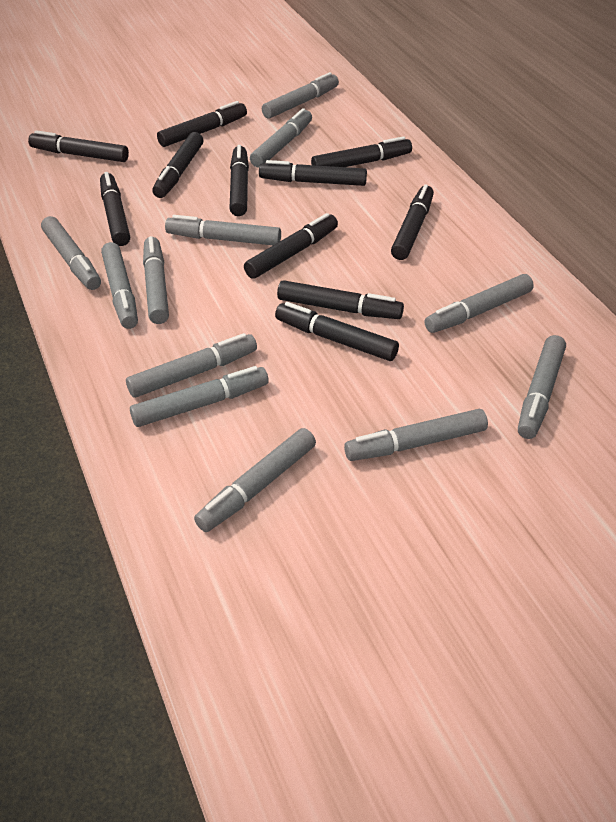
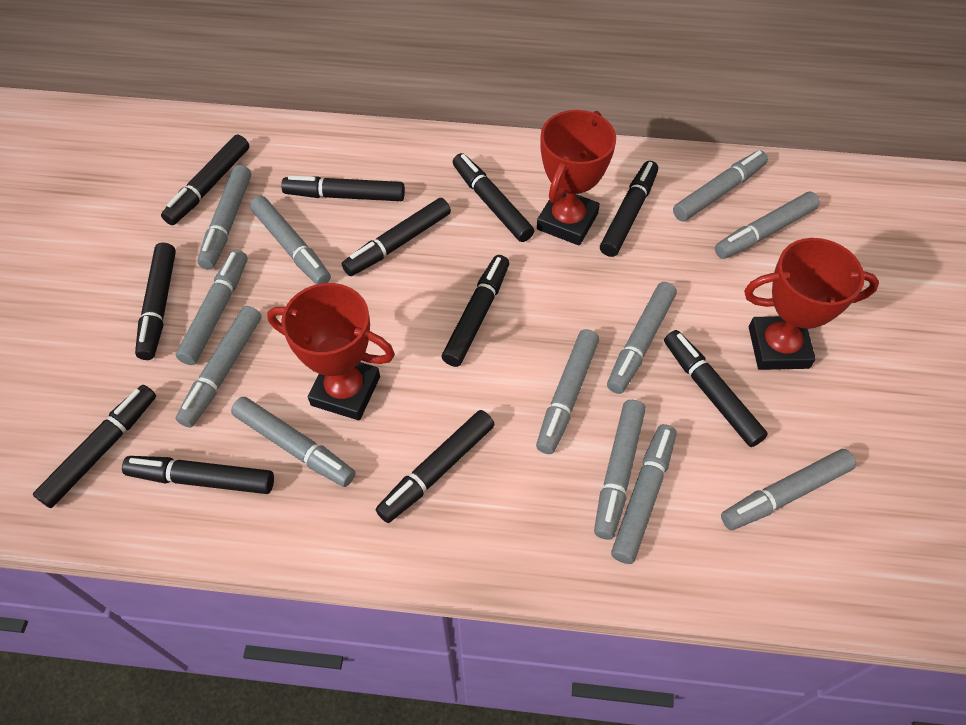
red trophy: 0 -> 3

